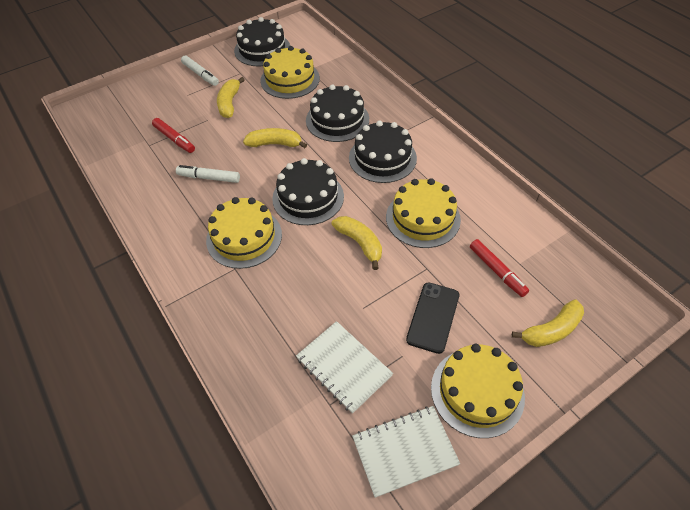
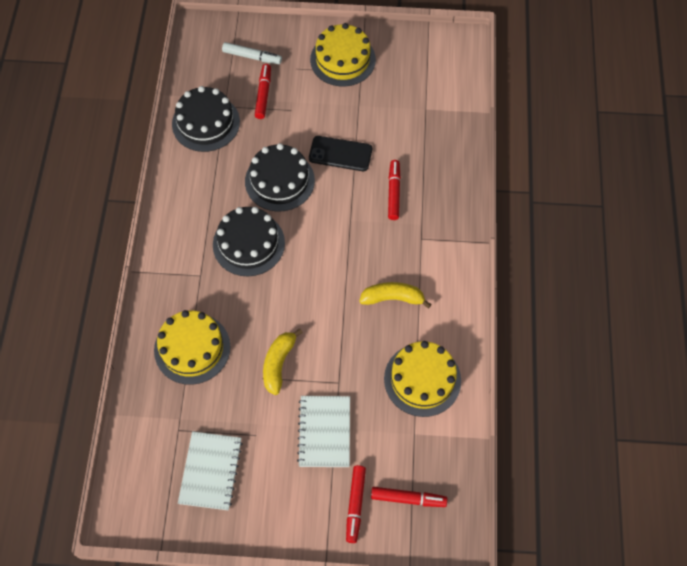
black cake: 4 -> 3
red marker: 2 -> 4
white marker: 2 -> 1
yellow banana: 4 -> 2
yellow cake: 4 -> 3

